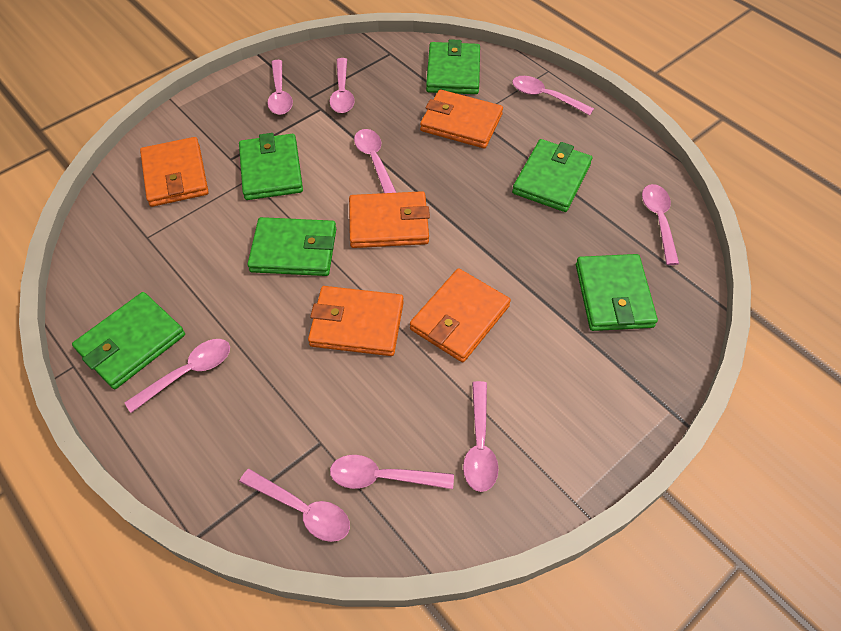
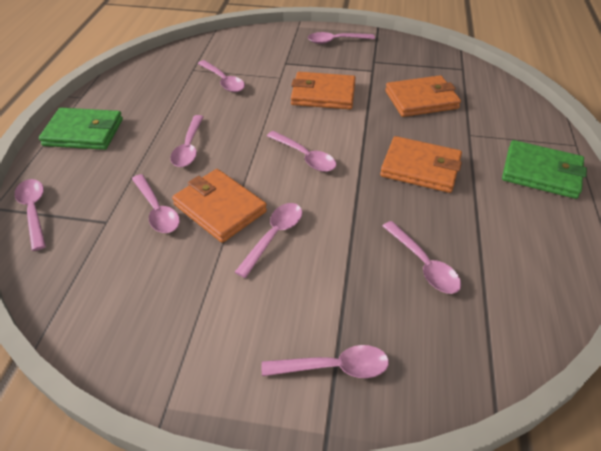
green wallet: 6 -> 2
orange wallet: 5 -> 4

